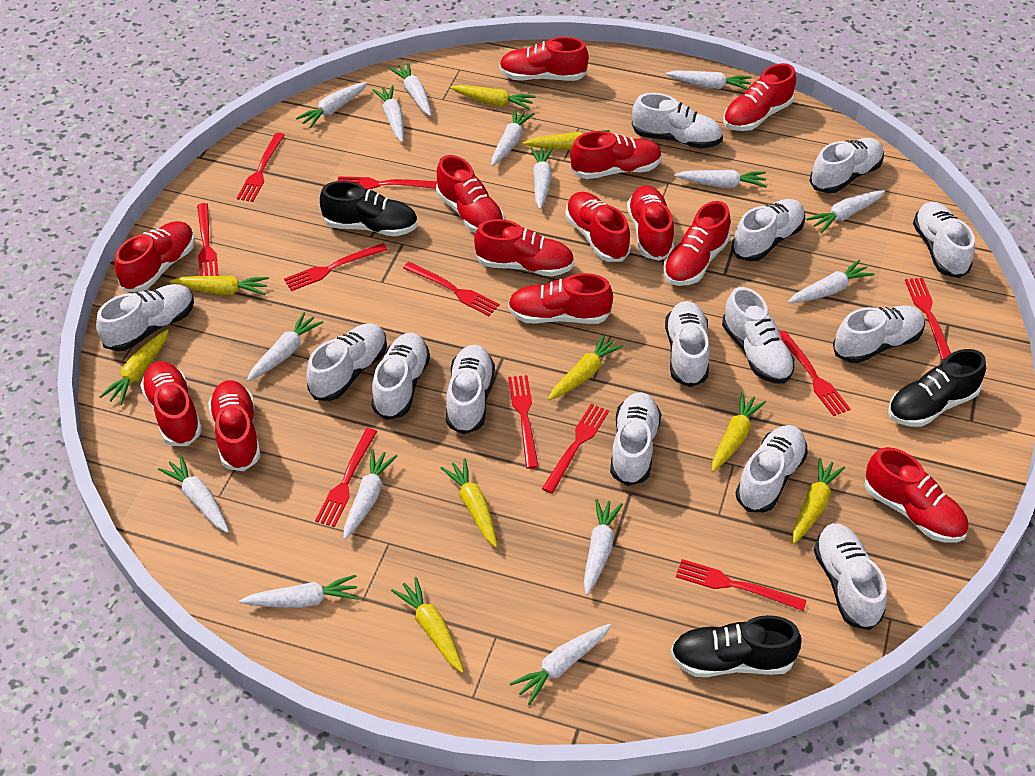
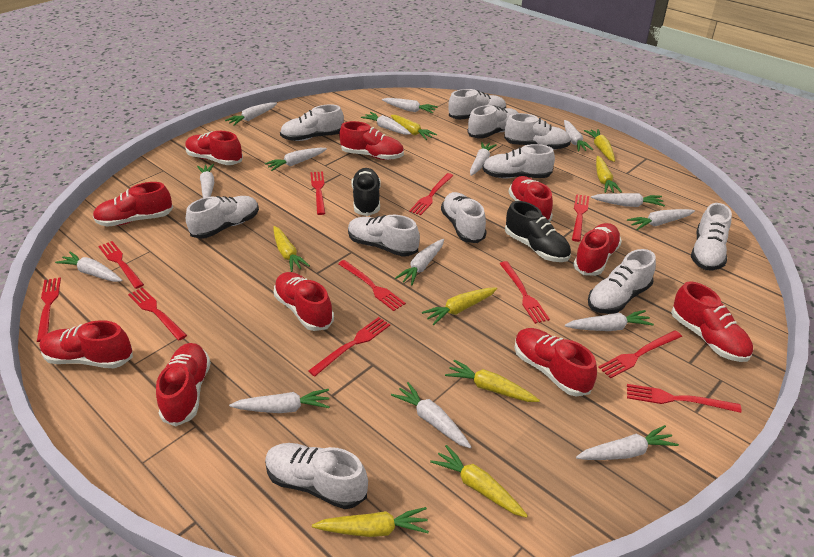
black shoe: 3 -> 2
red shoe: 13 -> 10
white shoe: 14 -> 11
yellow carrot: 9 -> 8

